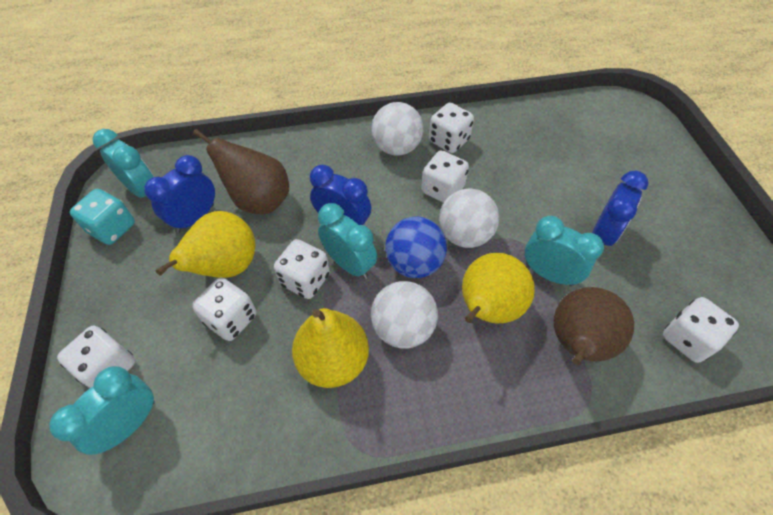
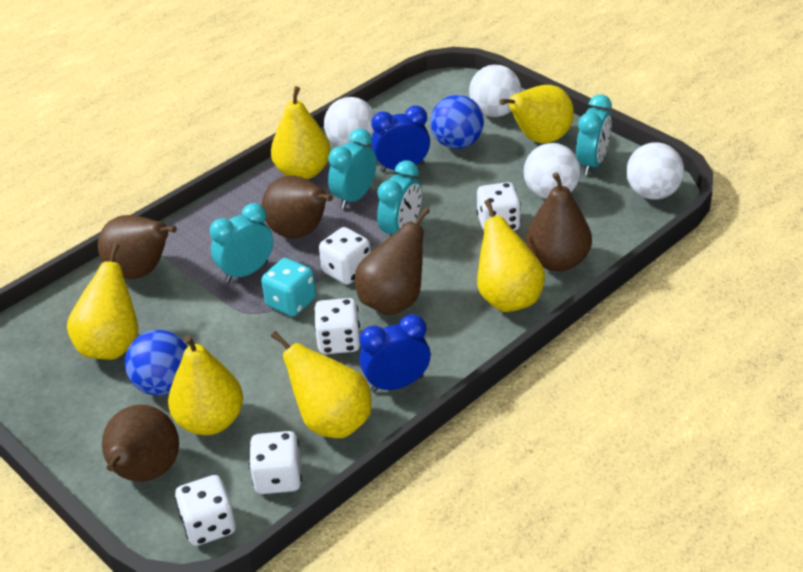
blue ball: 1 -> 2
blue clock: 3 -> 2
brown pear: 2 -> 5
white ball: 3 -> 4
white dice: 6 -> 5
yellow pear: 3 -> 6

